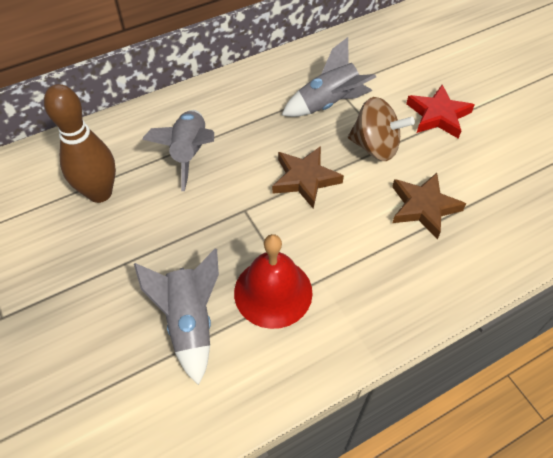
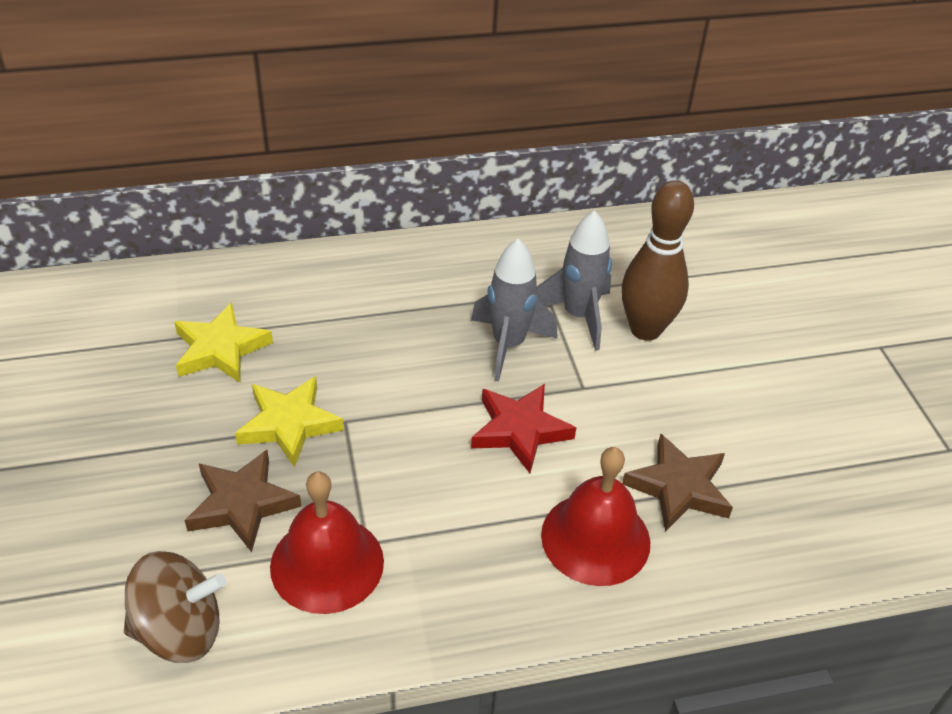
grey rocket: 3 -> 2
red bell: 1 -> 2
yellow star: 0 -> 2

